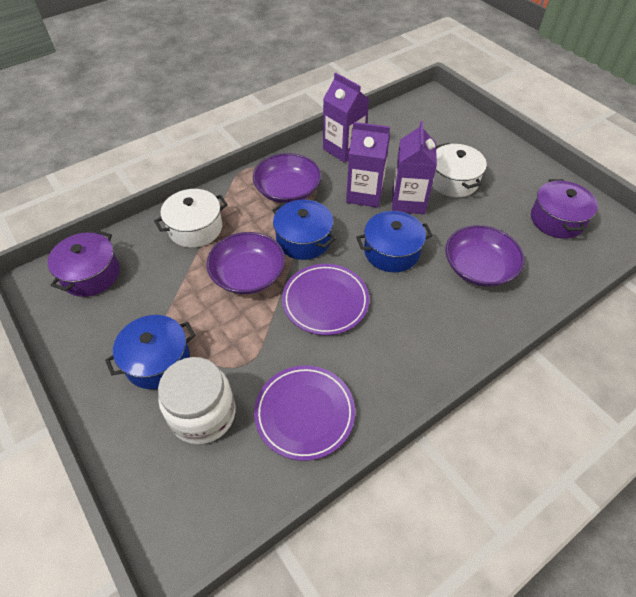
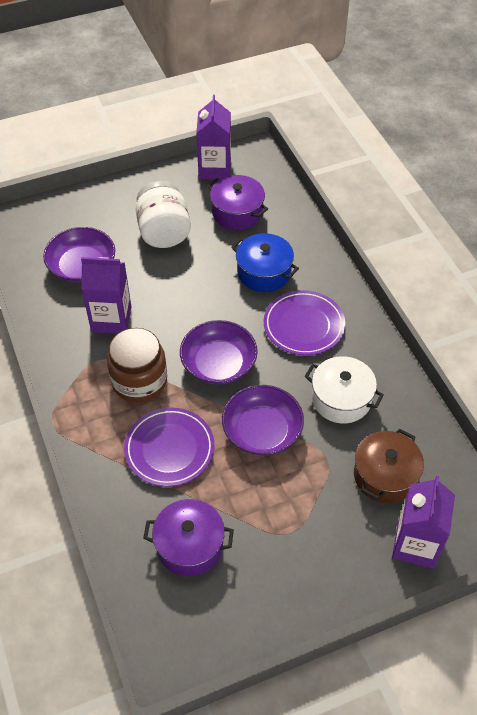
blue pot: 3 -> 1
brown jar: 0 -> 1
brown pot: 0 -> 1
white pot: 2 -> 1

